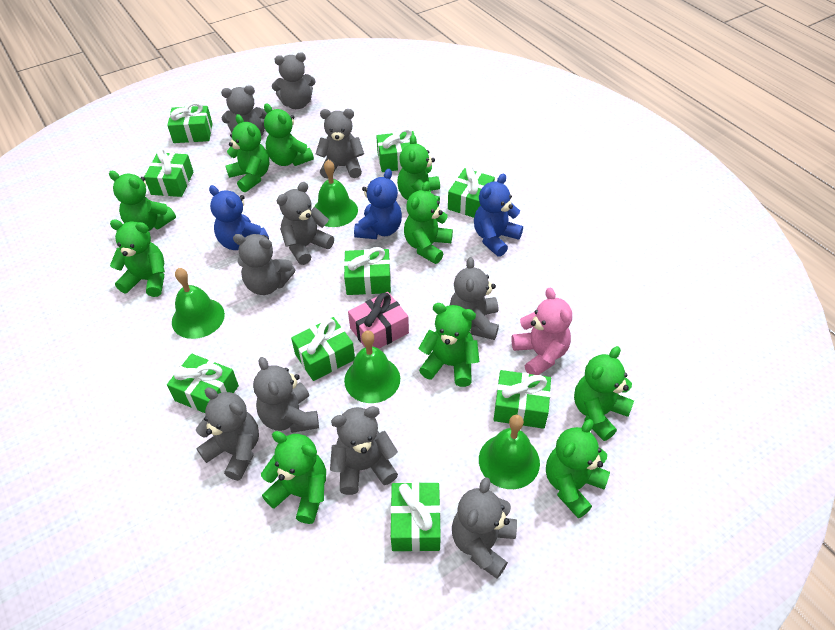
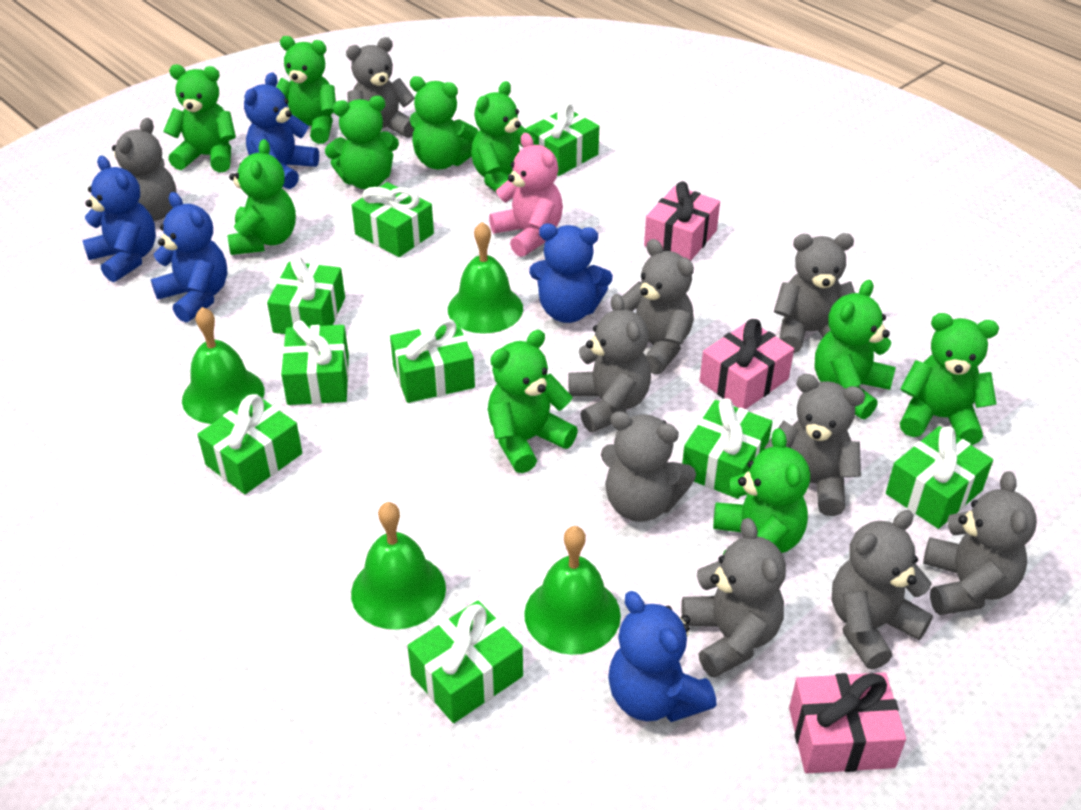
blue teddy bear: 3 -> 5
pink gift: 1 -> 3

